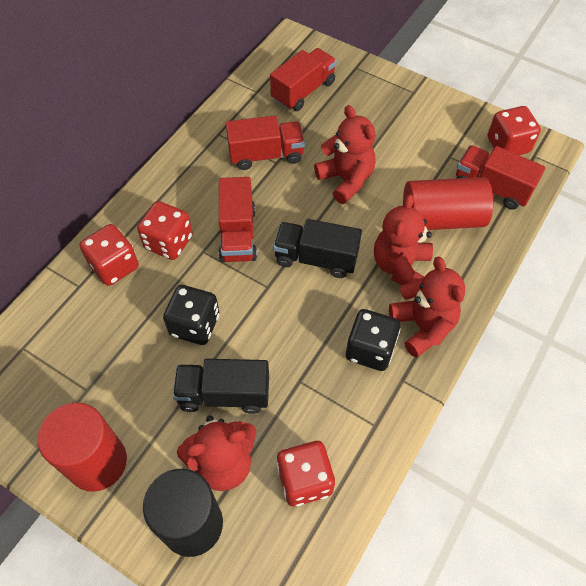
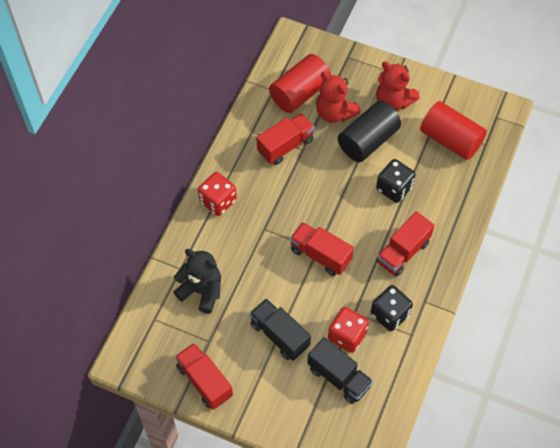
black teddy bear: 0 -> 1
red dice: 4 -> 2
red teddy bear: 4 -> 2

